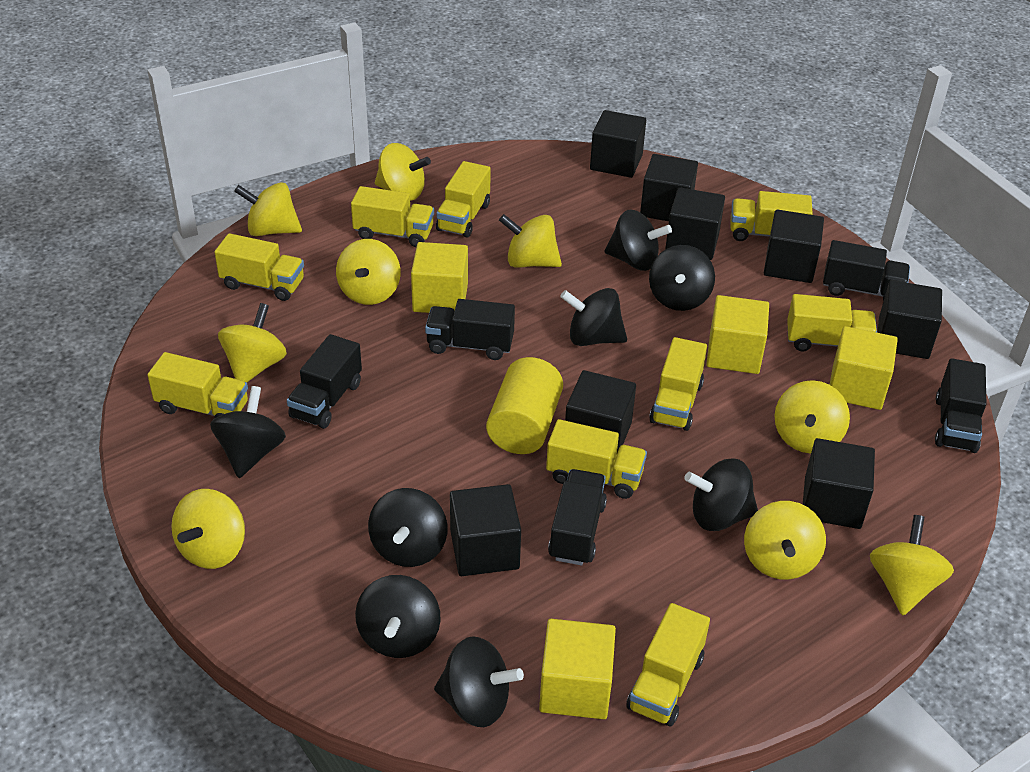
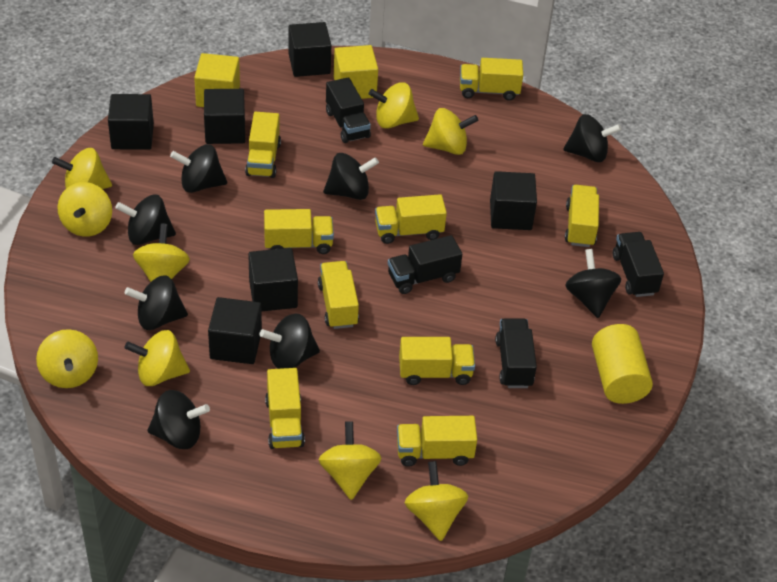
black cube: 8 -> 6
black truck: 5 -> 4
yellow cube: 4 -> 2

